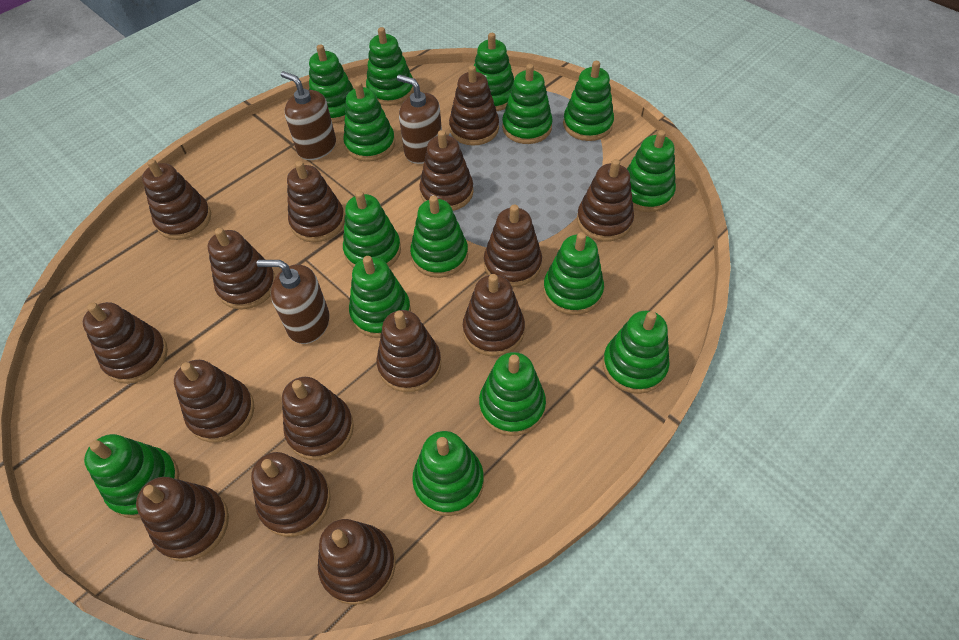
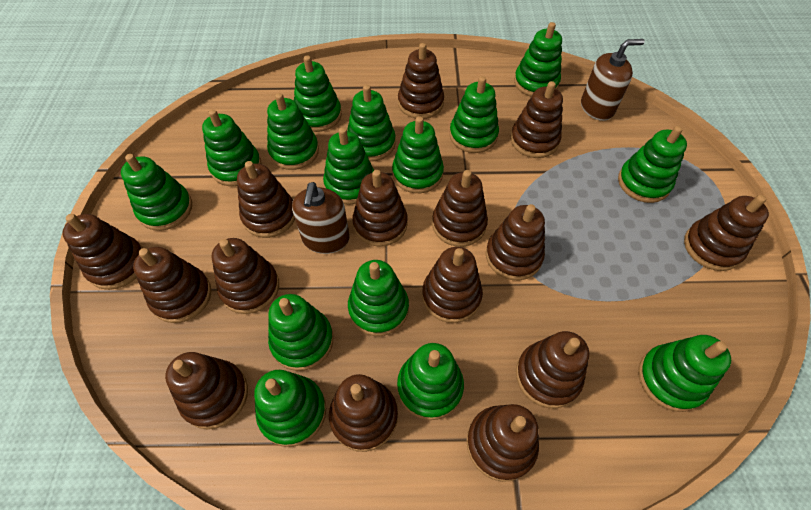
brown soap dispenser: 3 -> 2

